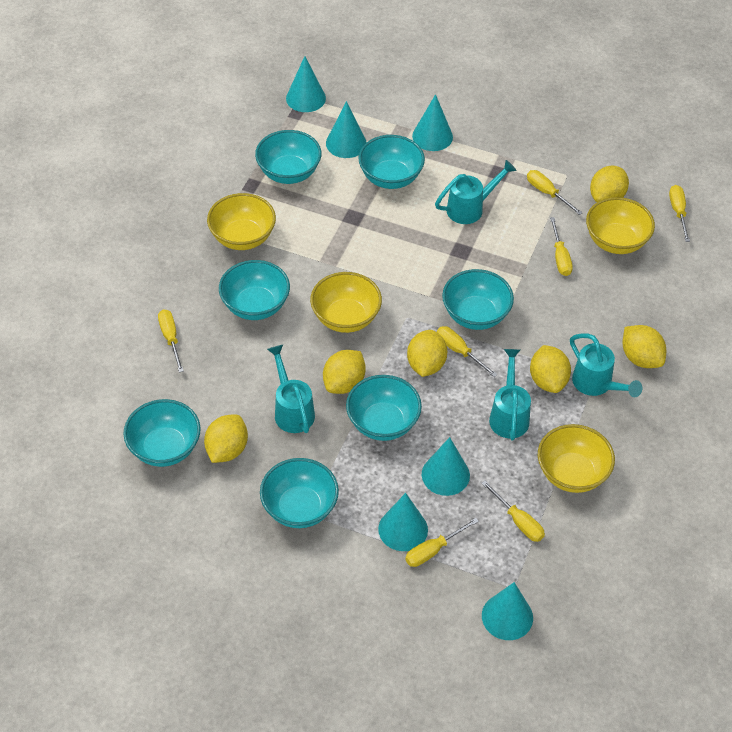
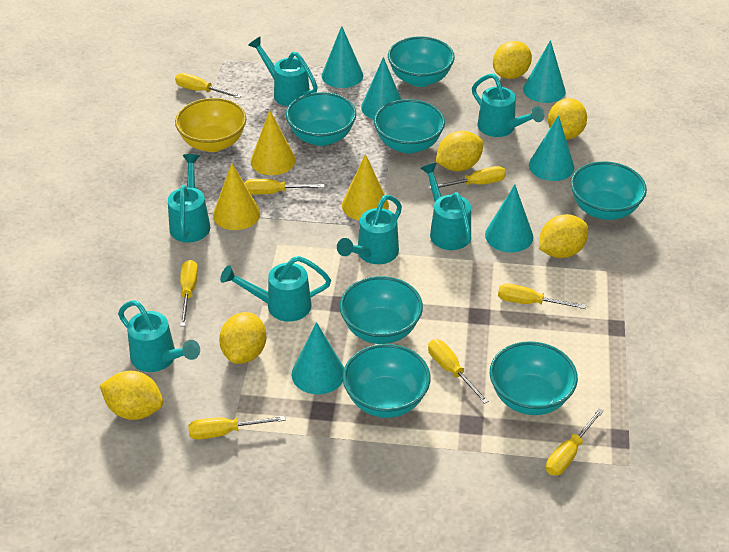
turquoise watering can: 4 -> 7
yellow bowl: 4 -> 1
yellow cone: 0 -> 3
yellow screwdriver: 7 -> 8

